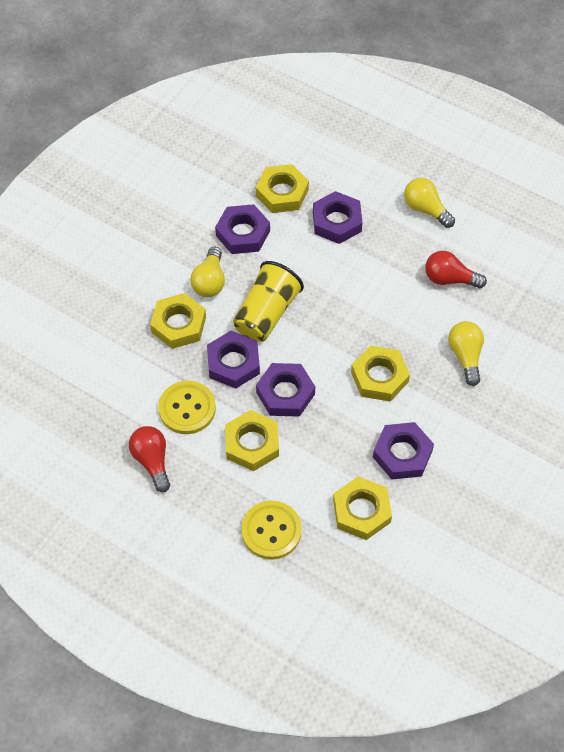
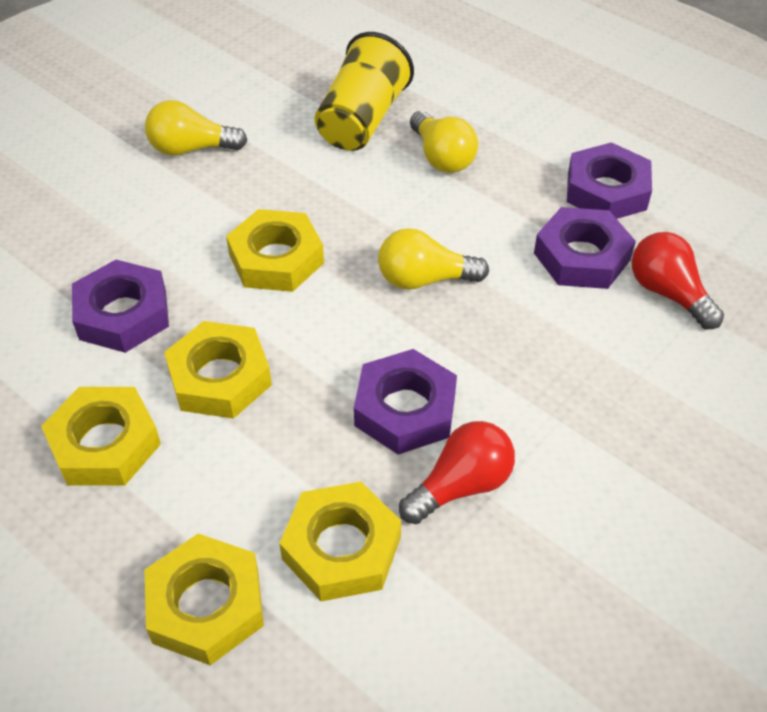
purple nut: 5 -> 4
yellow button: 2 -> 0

